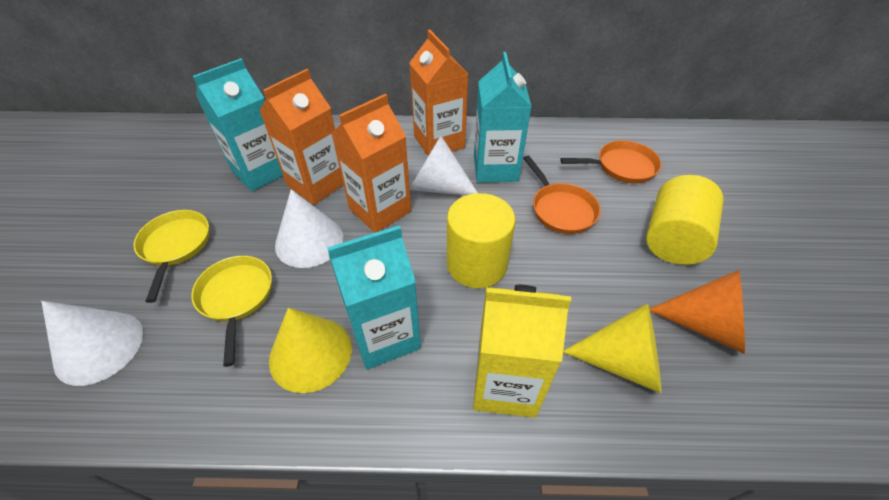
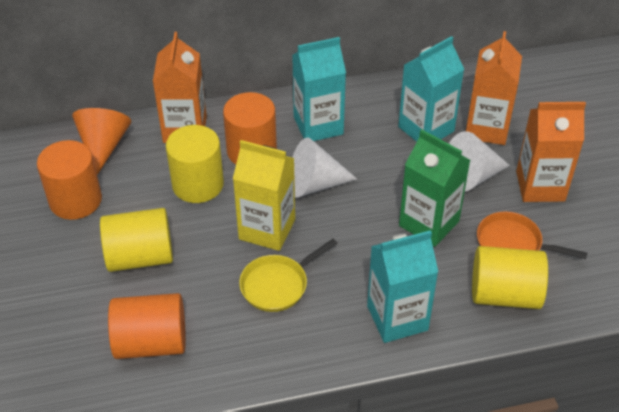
green carton: 0 -> 1
orange cylinder: 0 -> 3
orange pan: 2 -> 1
white cone: 3 -> 2
yellow cone: 2 -> 0
yellow cylinder: 2 -> 3
yellow pan: 2 -> 1

